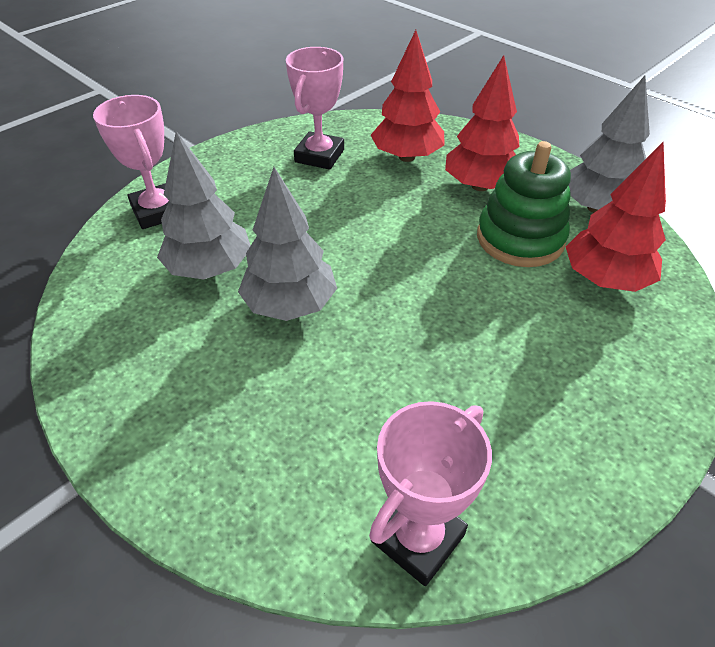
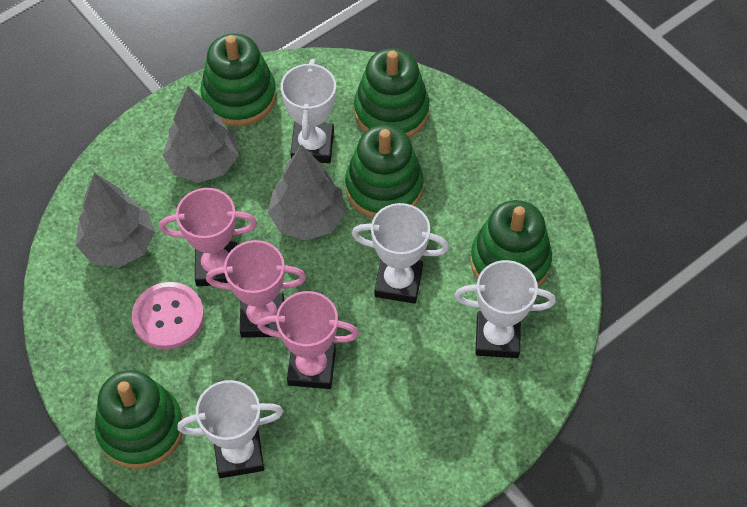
green stacking toy: 1 -> 5
pink button: 0 -> 1
red tree: 3 -> 0
white trophy: 0 -> 4

